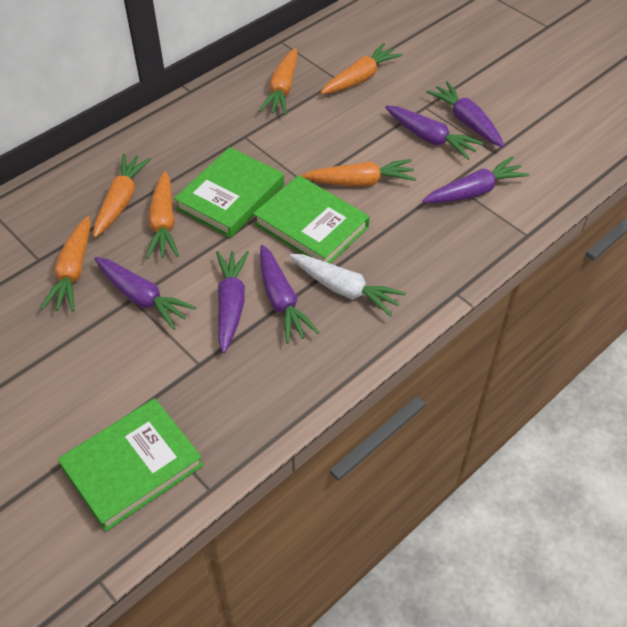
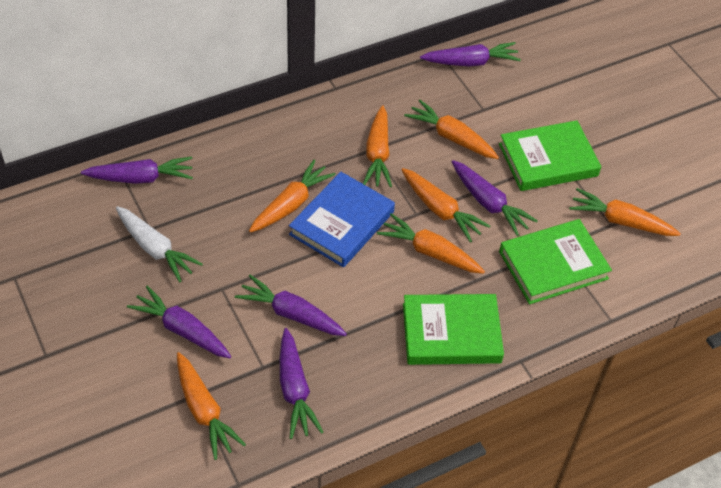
blue book: 0 -> 1
orange carrot: 6 -> 7

